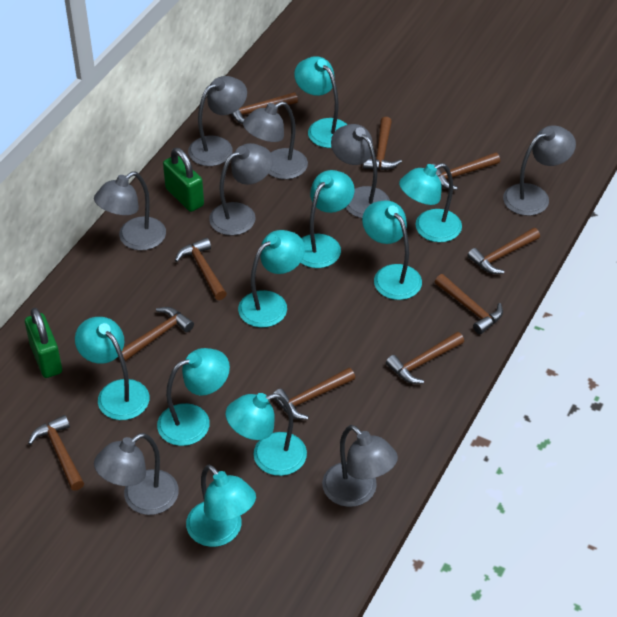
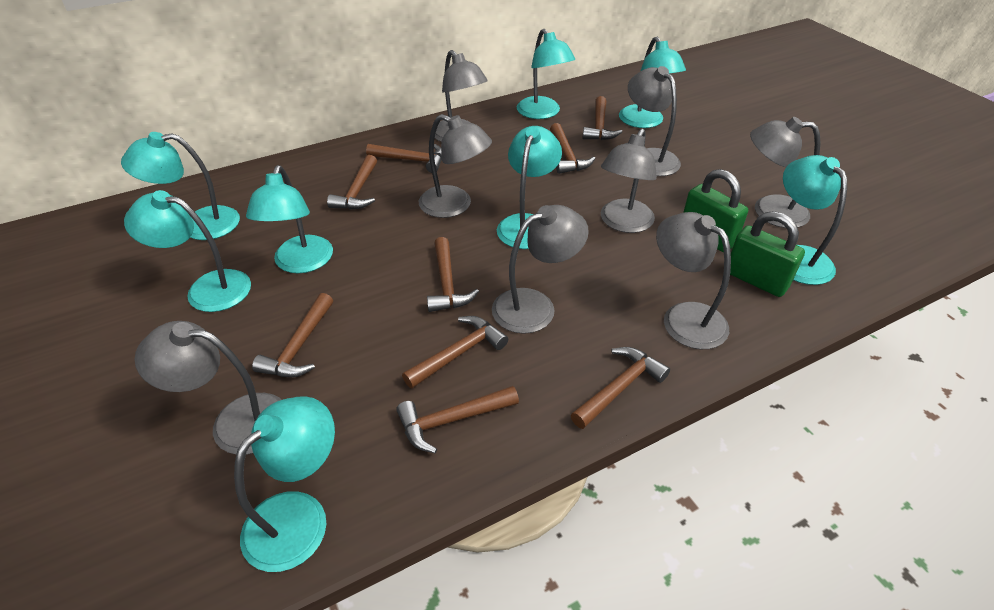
brown hammer: 10 -> 9
turquoise lamp: 9 -> 8

